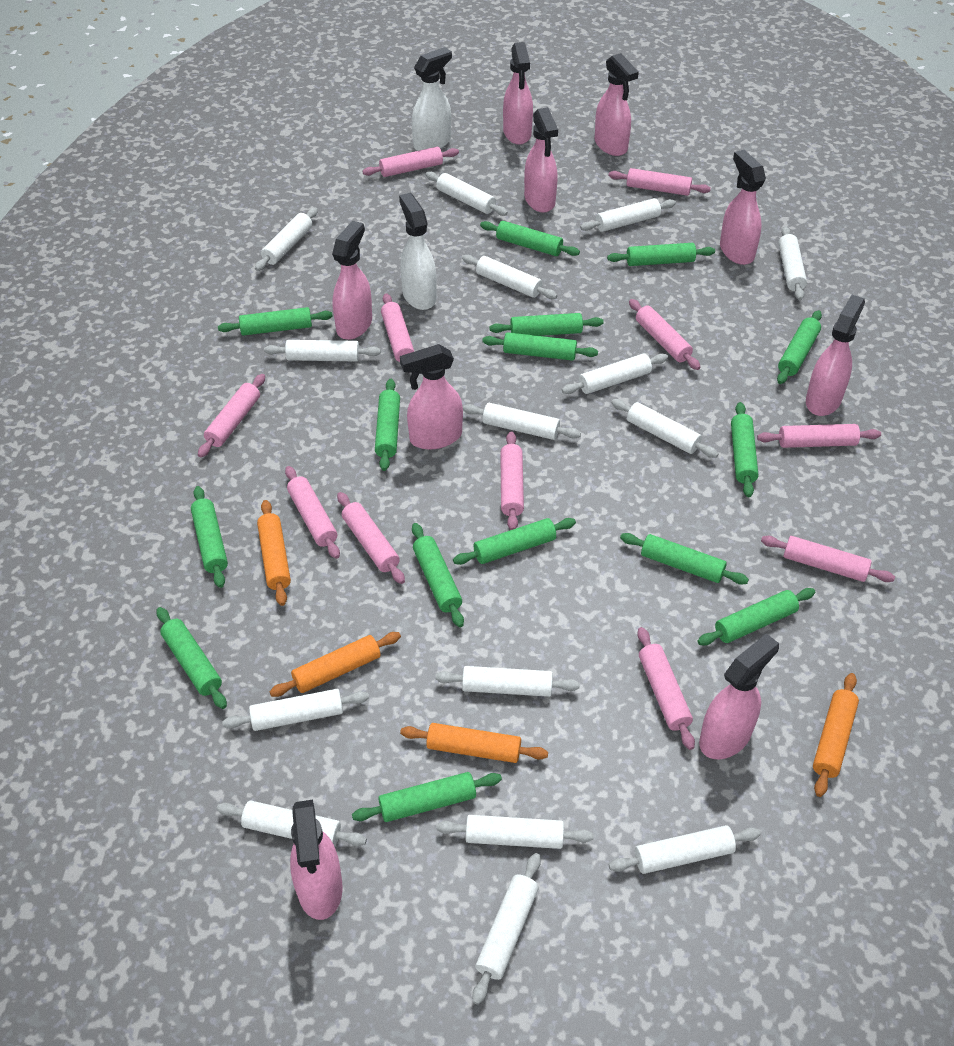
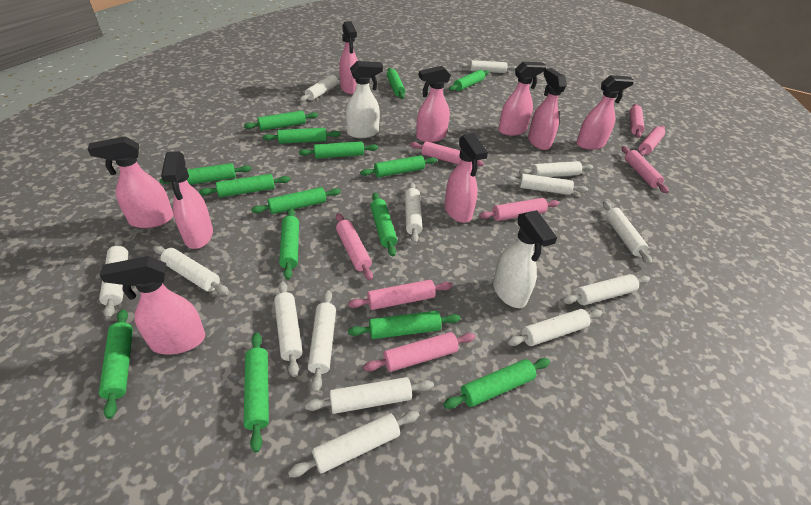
orange rolling pin: 4 -> 0
pink rolling pin: 11 -> 8
white rolling pin: 15 -> 14

